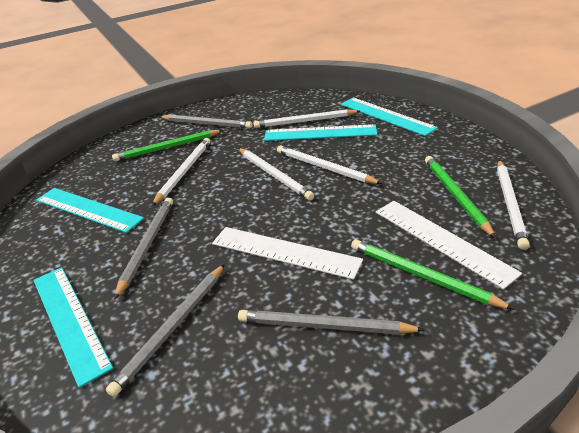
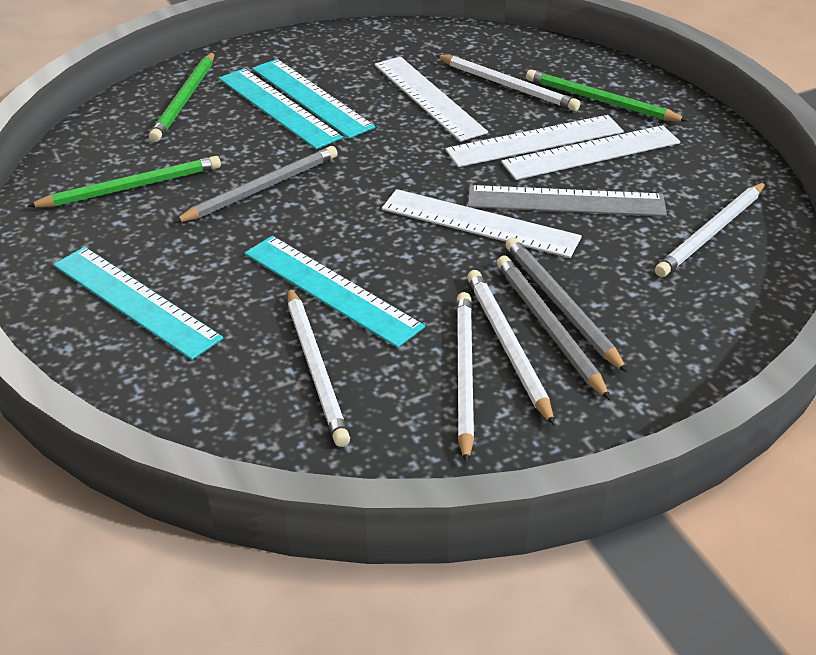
grey pencil: 4 -> 3
grey ruler: 0 -> 1
white ruler: 2 -> 4

